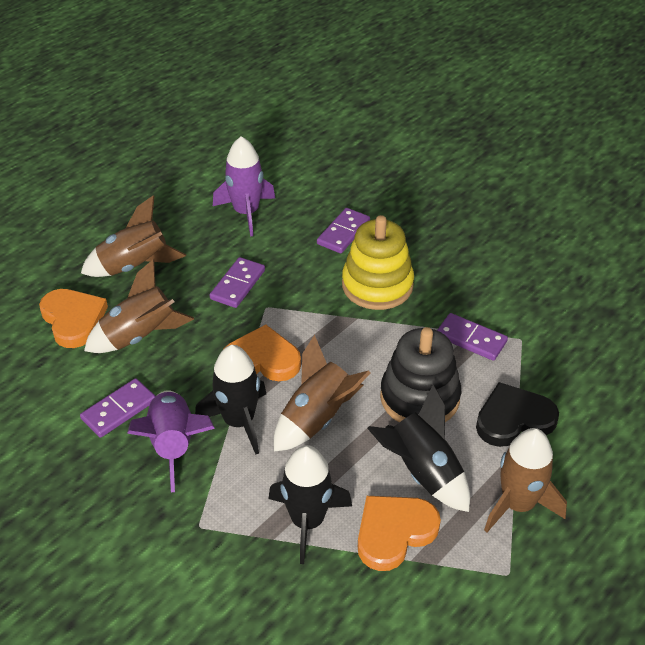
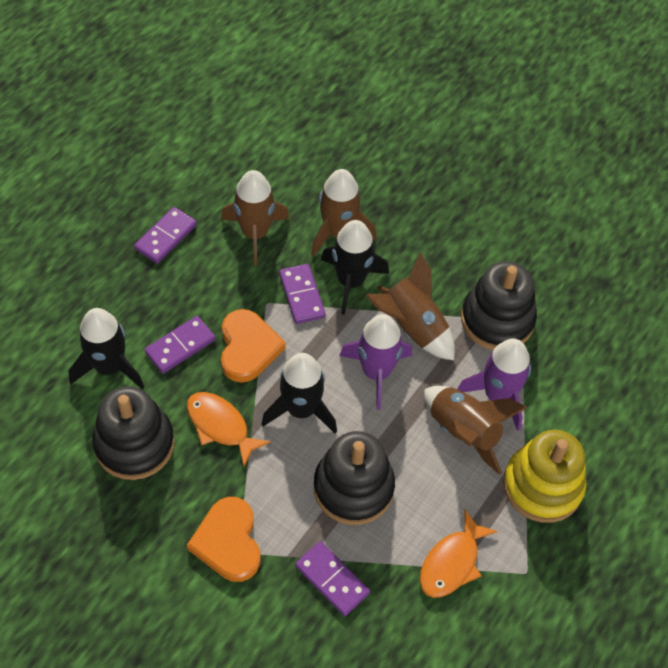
black heart: 1 -> 0
black stacking toy: 1 -> 3
orange fish: 0 -> 2
orange heart: 3 -> 2

